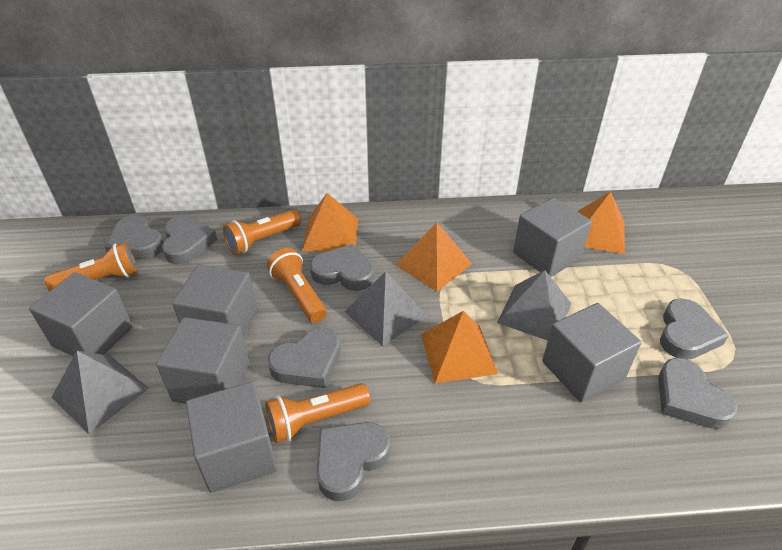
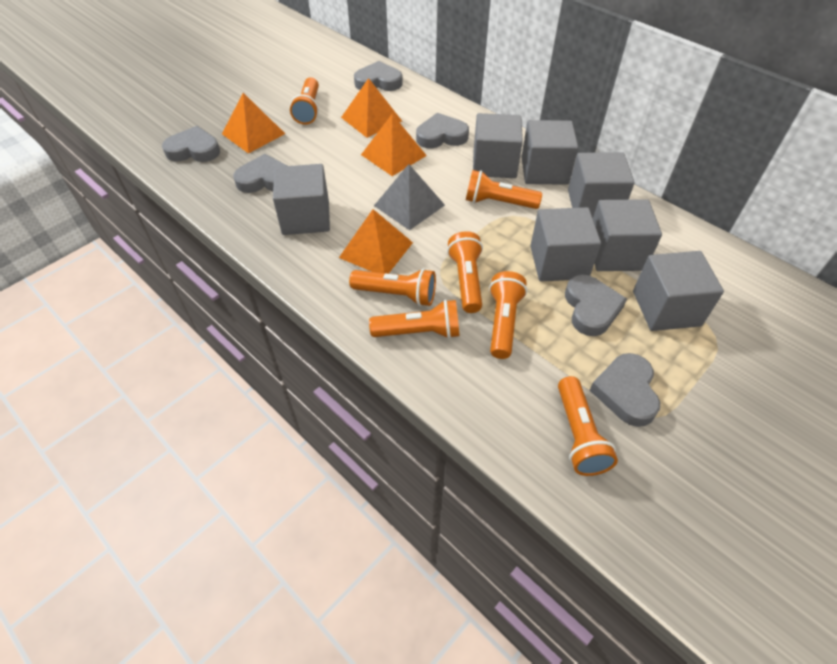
grey cube: 6 -> 7
grey heart: 7 -> 6
grey pyramid: 3 -> 1
orange flashlight: 4 -> 7

